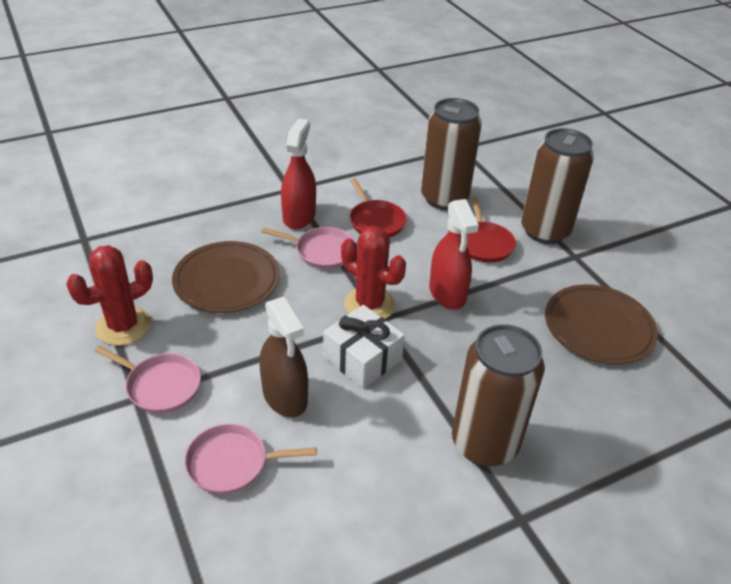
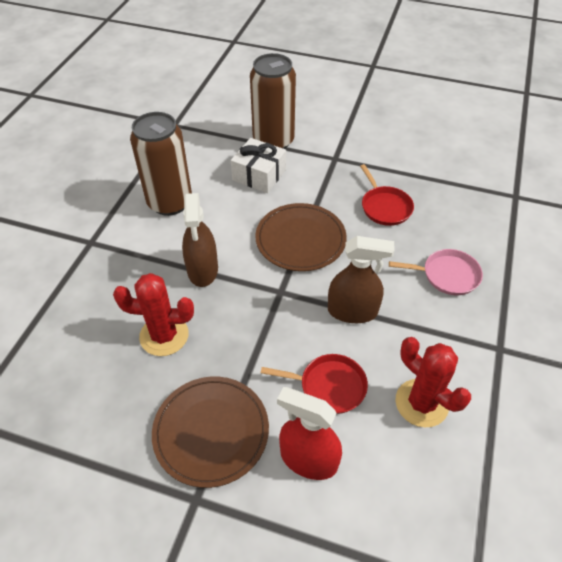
brown can: 3 -> 2
brown spray bottle: 1 -> 2
pink pan: 3 -> 1
red spray bottle: 2 -> 1

